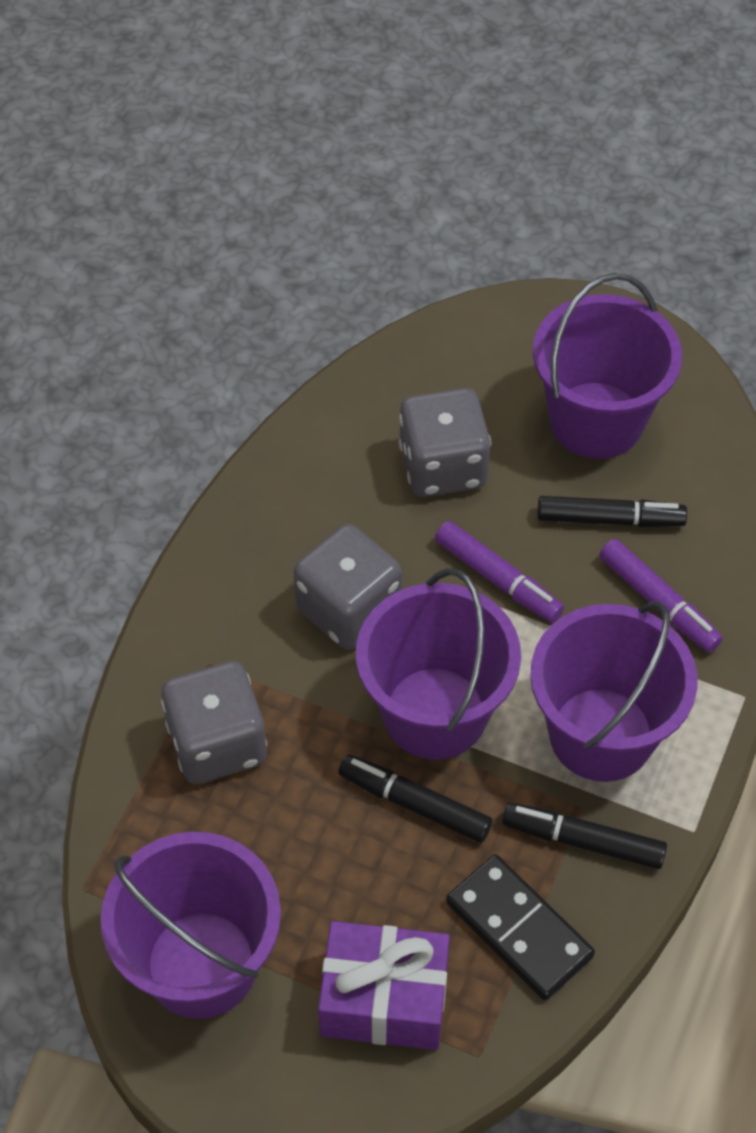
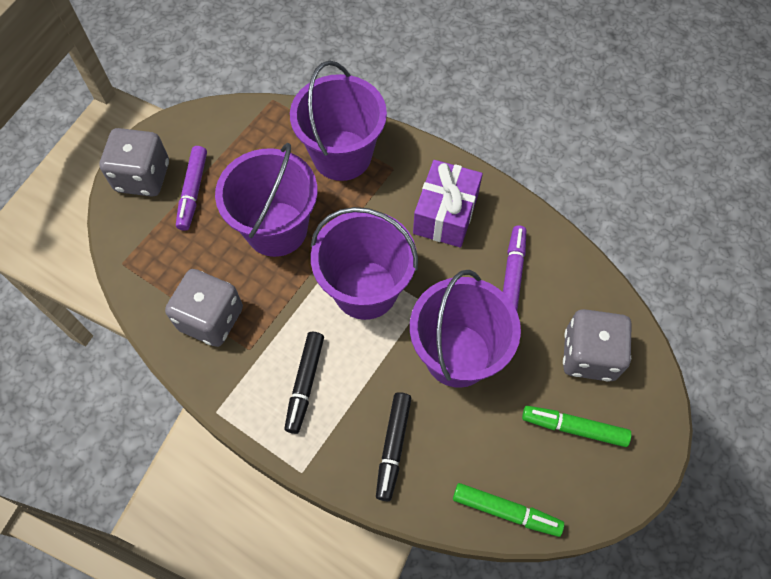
black domino: 1 -> 0
black marker: 3 -> 2
green marker: 0 -> 2

